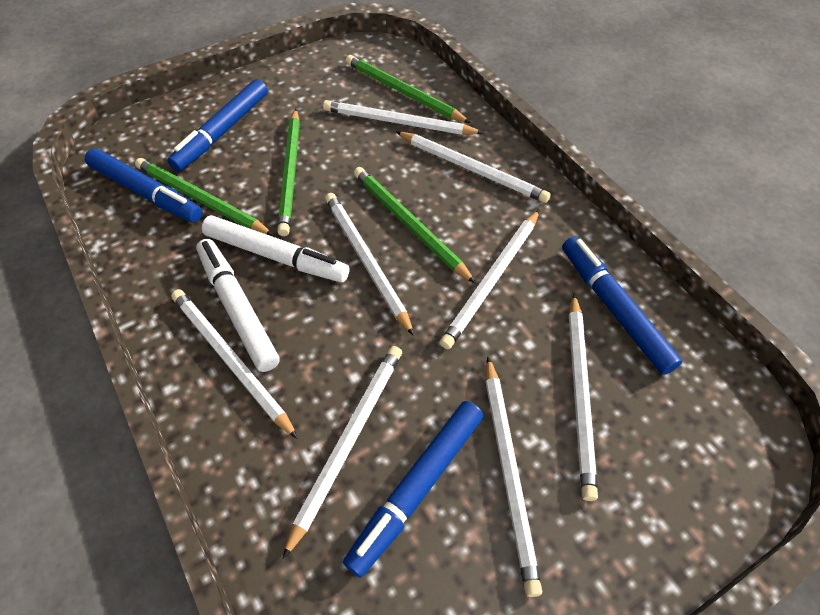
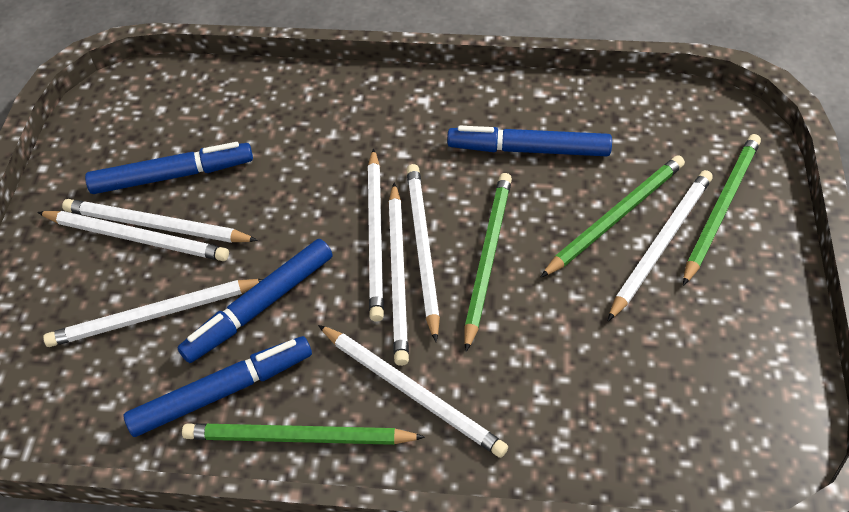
white marker: 2 -> 0

